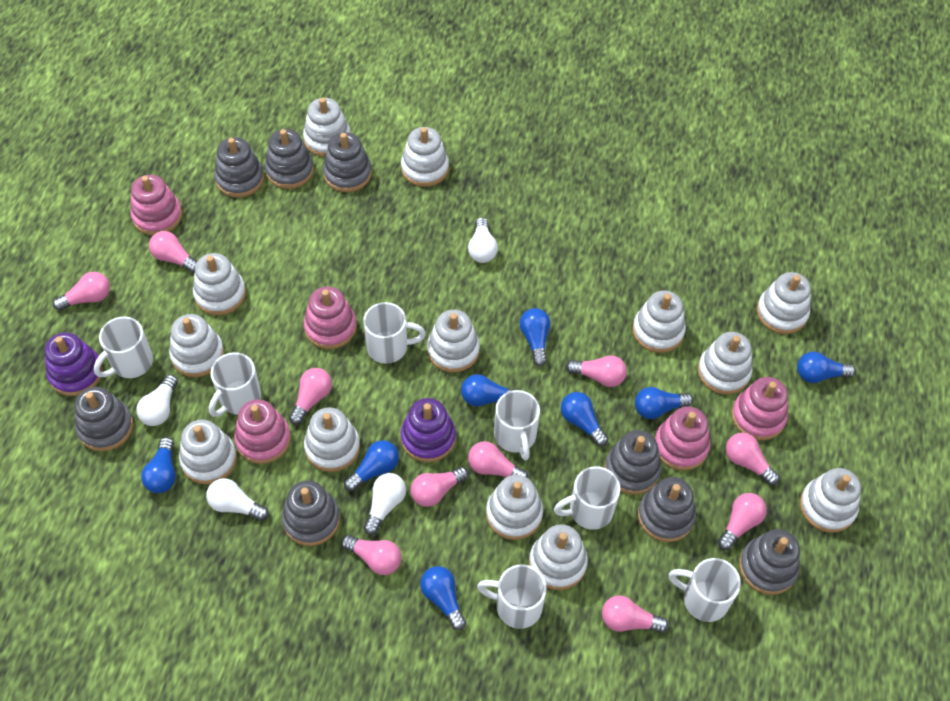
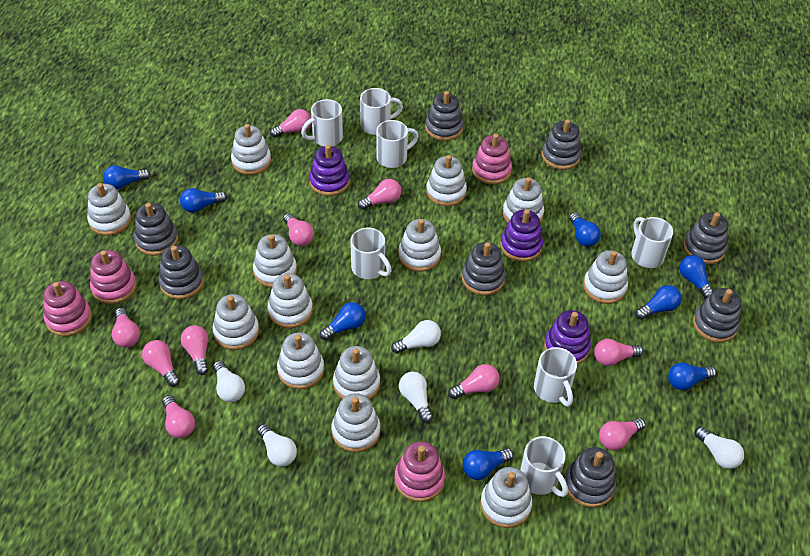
pink stacking toy: 5 -> 4
purple stacking toy: 2 -> 3
white light bulb: 4 -> 5

